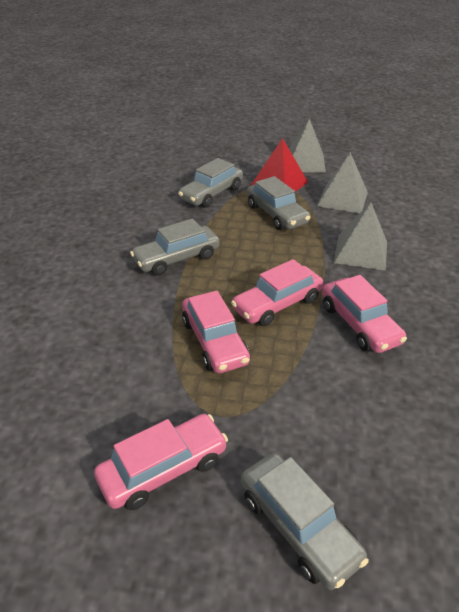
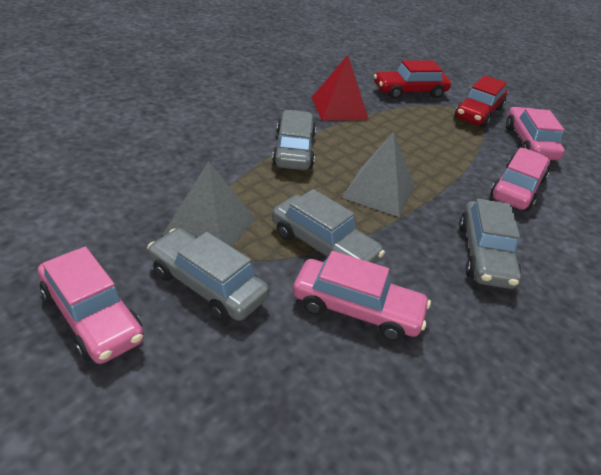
grey pyramid: 3 -> 2
red car: 0 -> 2

